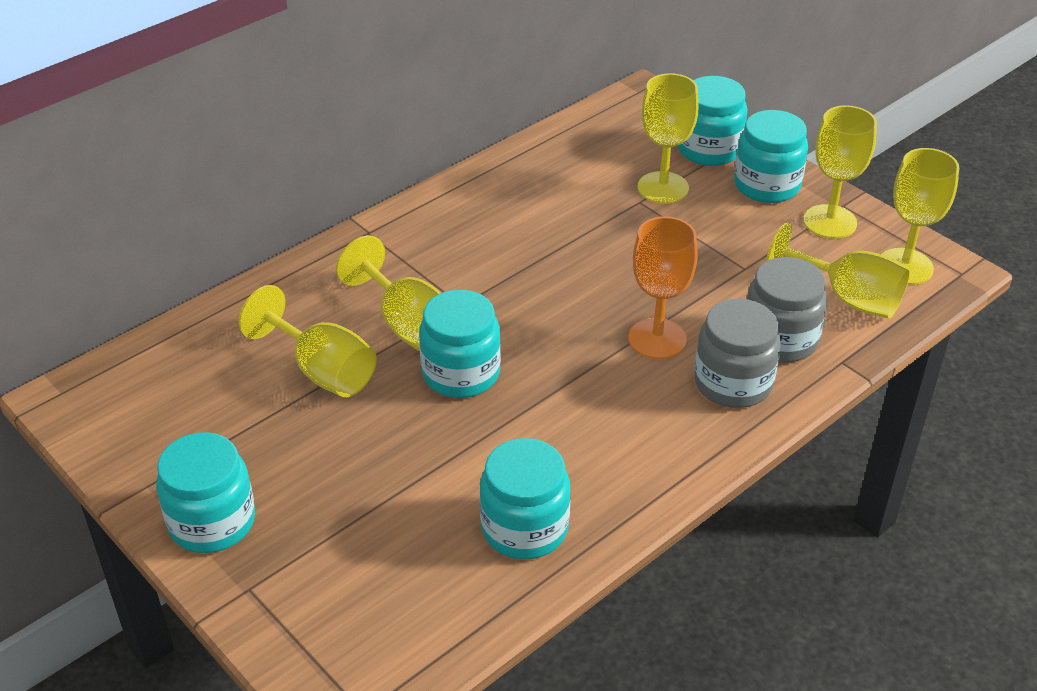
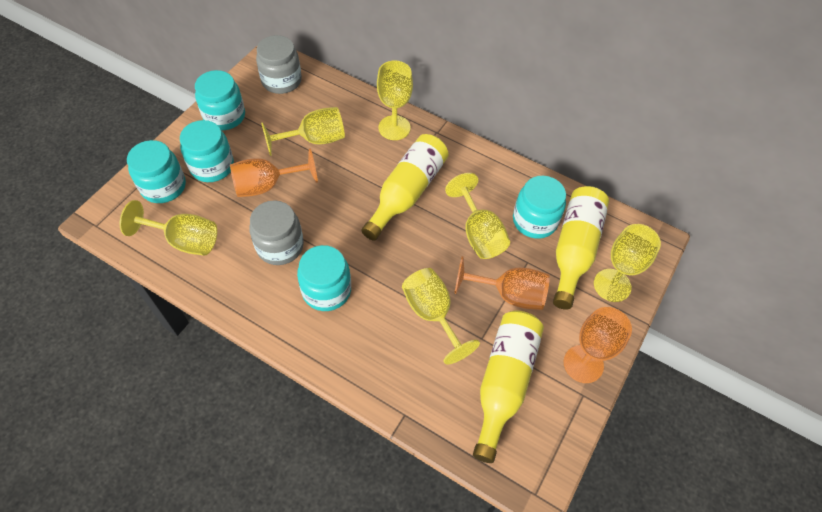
orange goblet: 1 -> 3
yellow bottle: 0 -> 3

